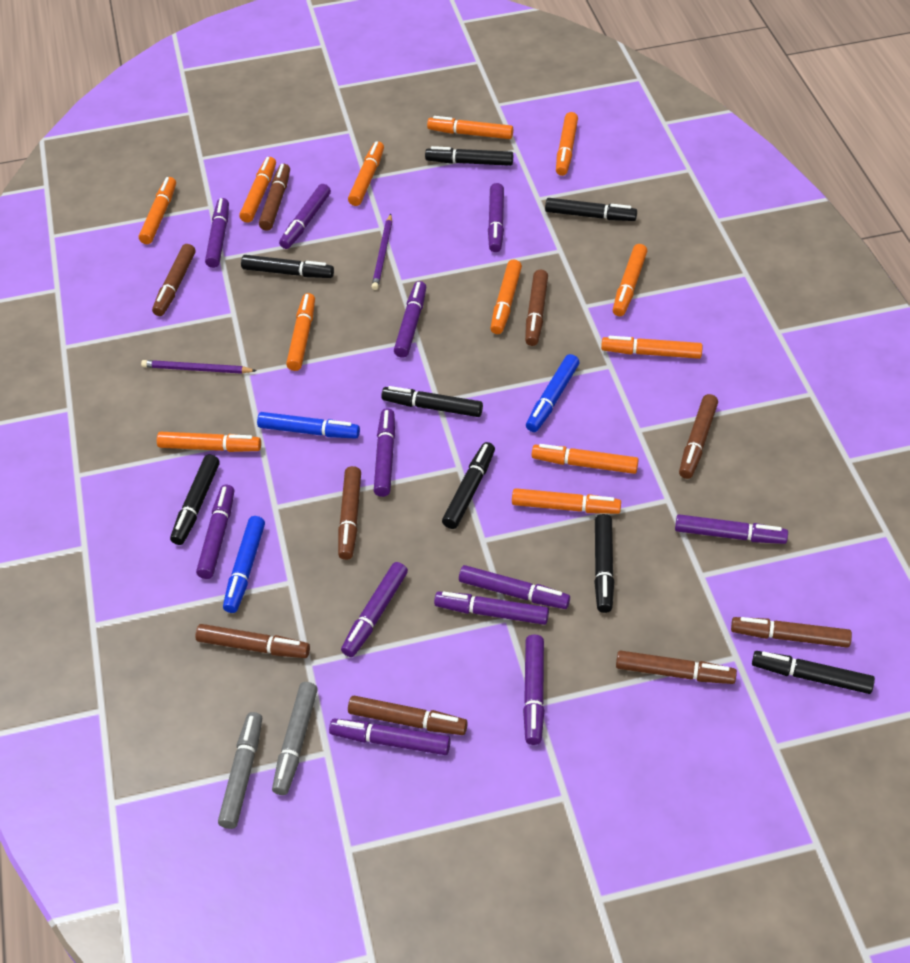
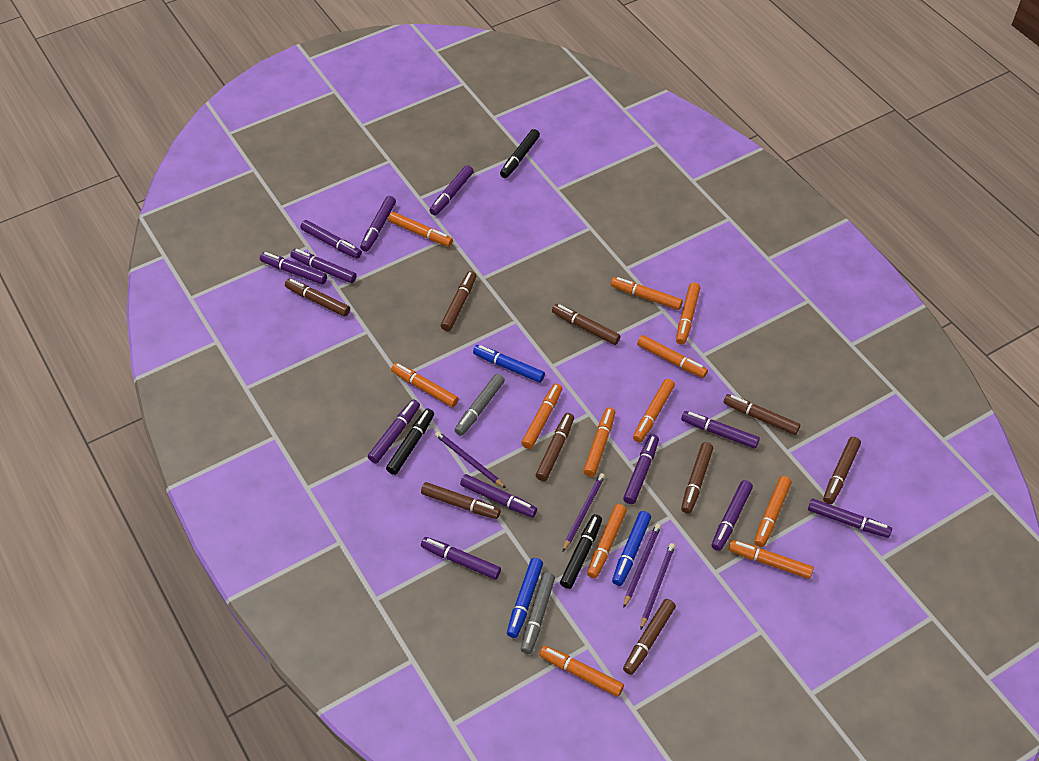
black marker: 8 -> 3
purple pencil: 2 -> 4

